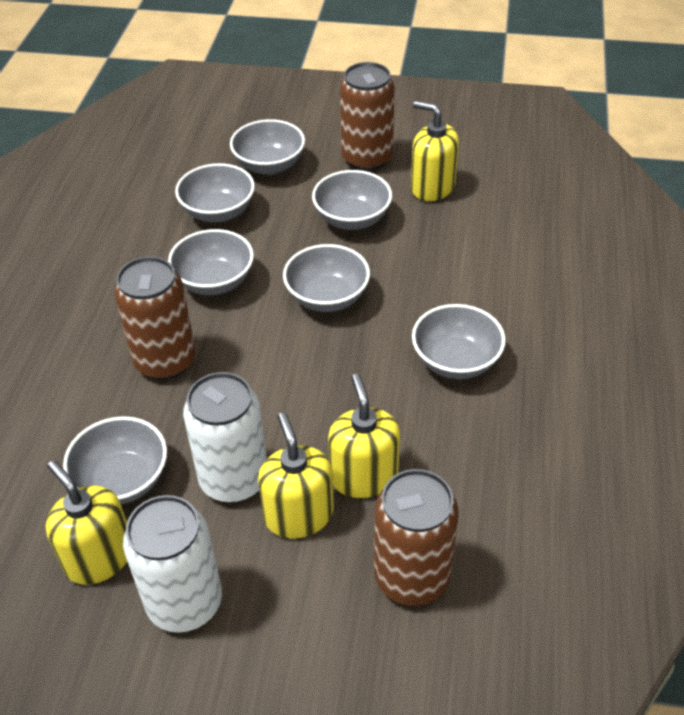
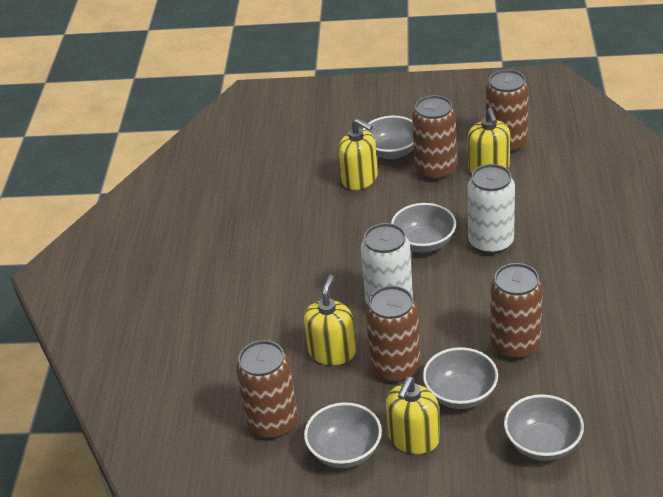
brown can: 3 -> 5
grey bowl: 7 -> 5

